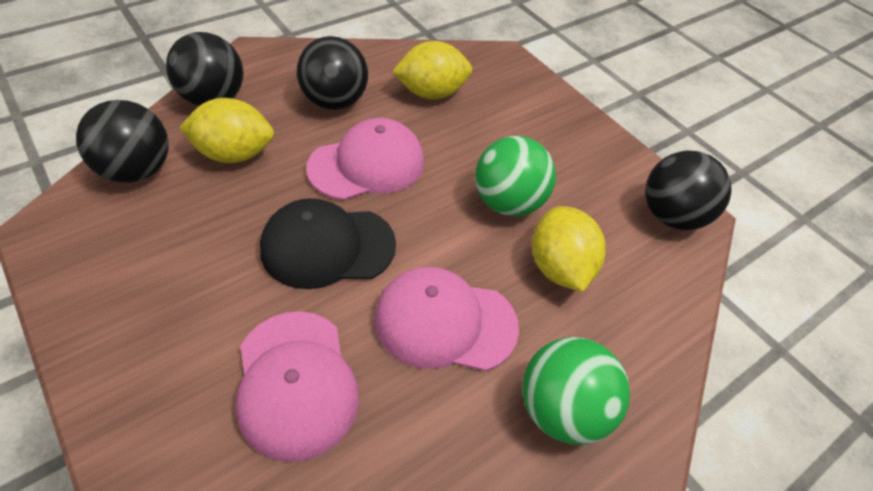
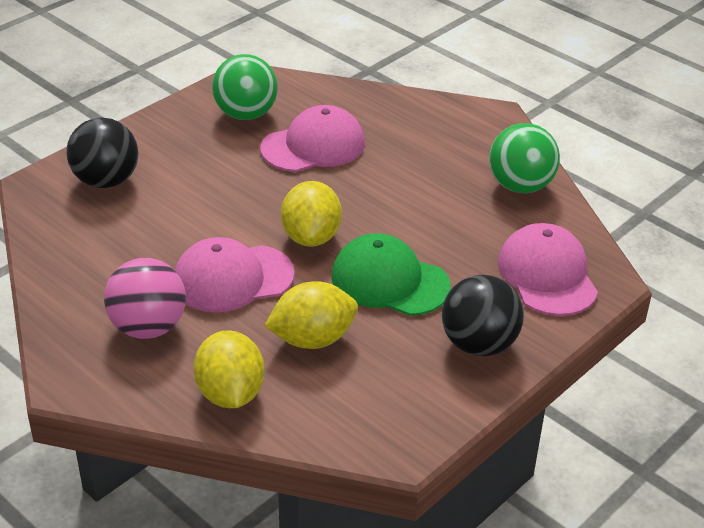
black ball: 4 -> 2
black cap: 1 -> 0
green cap: 0 -> 1
pink ball: 0 -> 1

